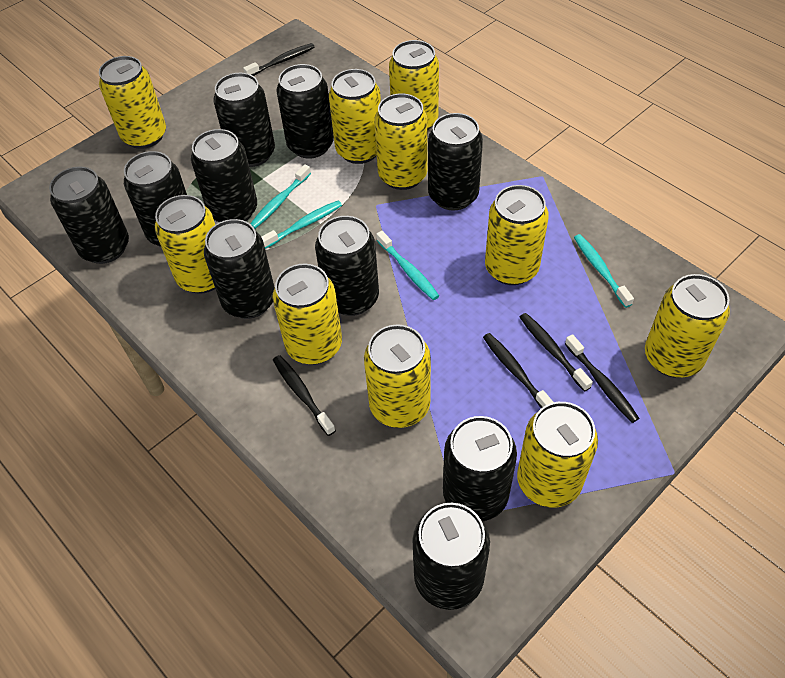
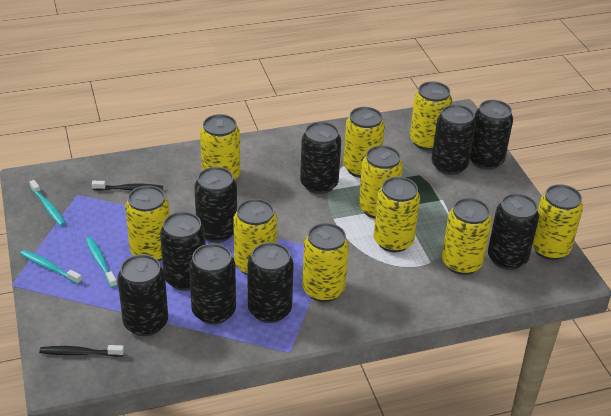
black can: 10 -> 9
black toothbrush: 5 -> 2
turquoise toothbrush: 4 -> 3

